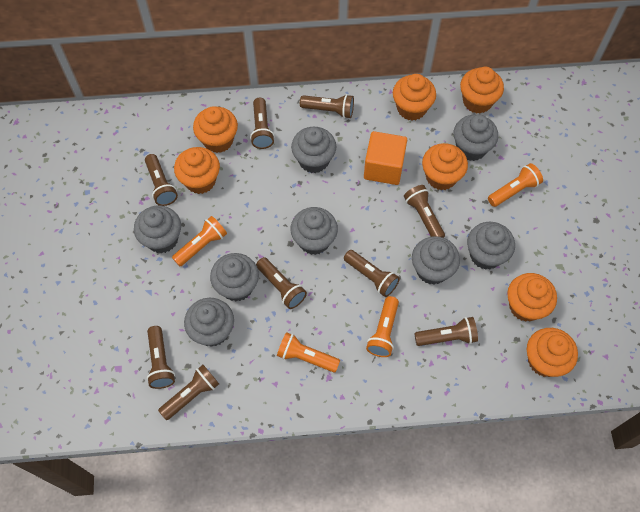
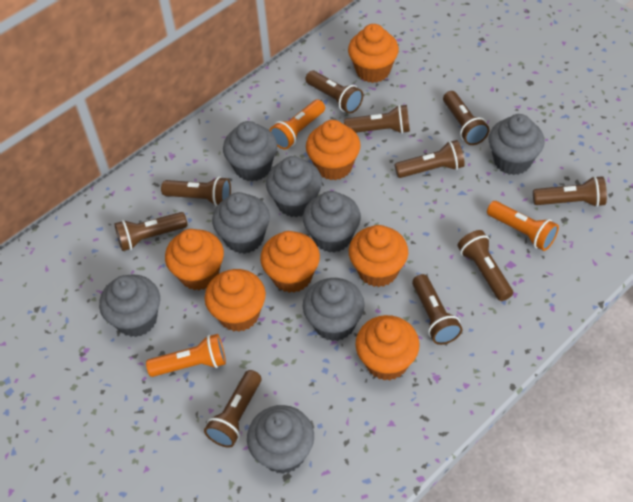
brown flashlight: 9 -> 10
orange cube: 1 -> 0
orange flashlight: 4 -> 3

